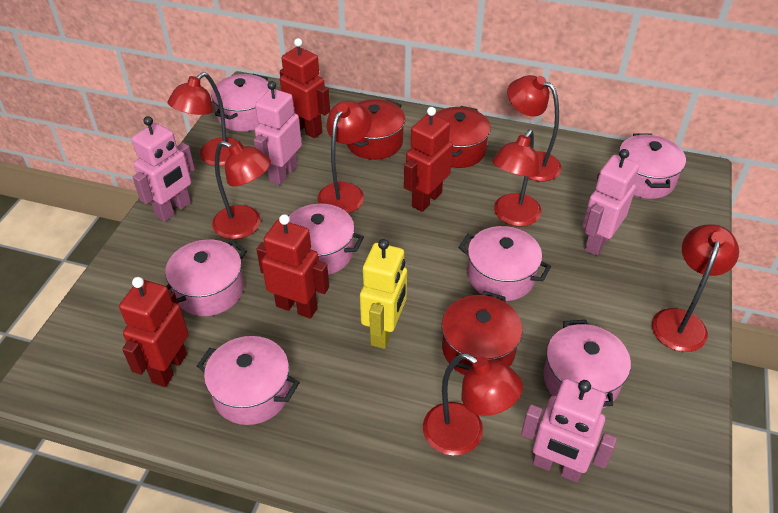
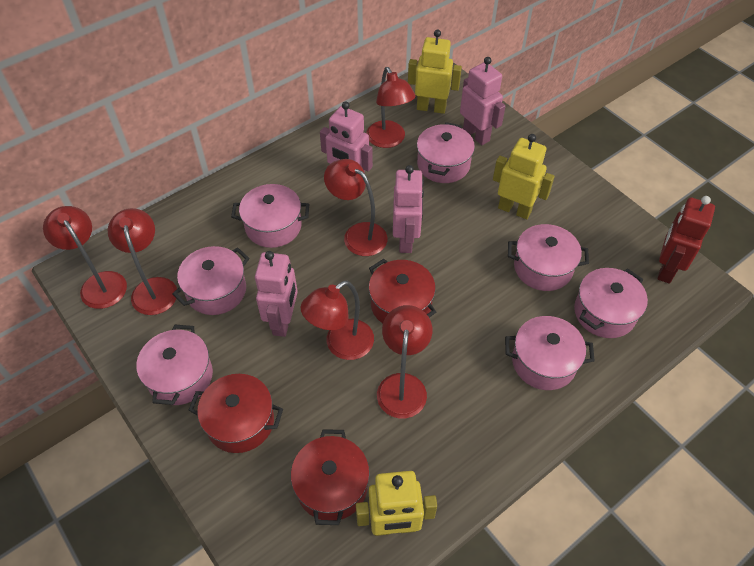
red lamp: 7 -> 6
red robot: 4 -> 1
yellow robot: 1 -> 3

